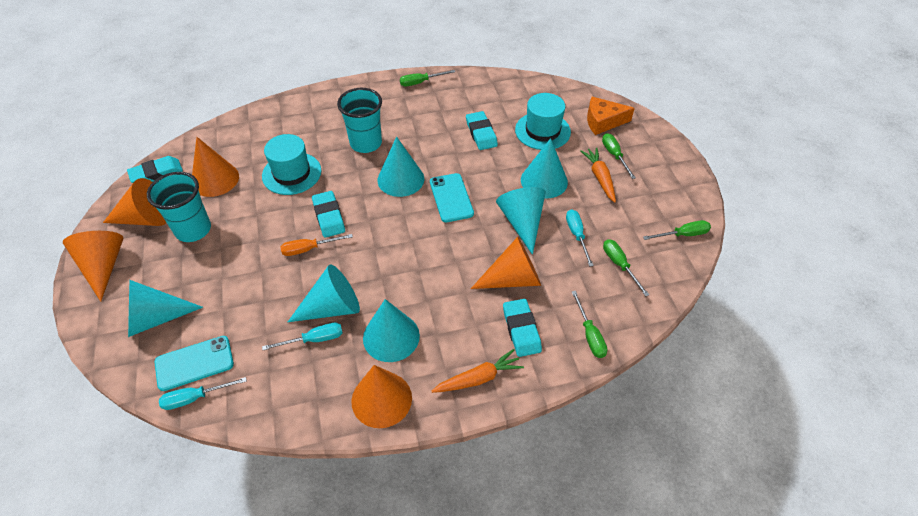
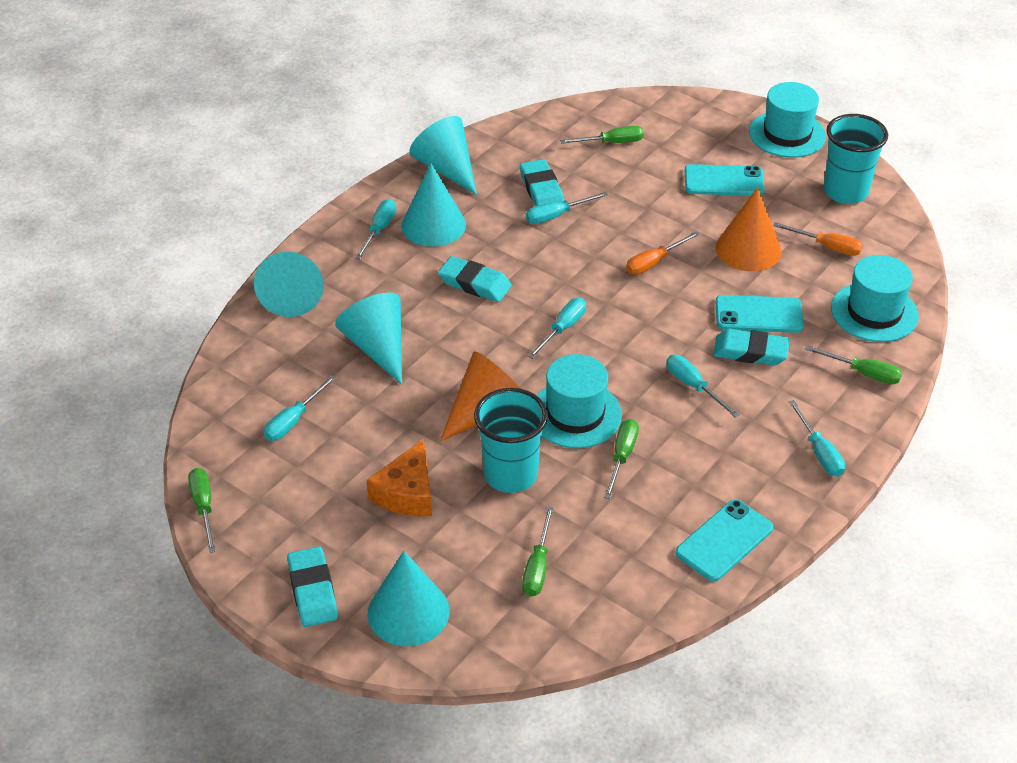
orange carrot: 2 -> 0
orange cone: 5 -> 2
orange screwdriver: 1 -> 2
turquoise cone: 6 -> 5
turquoise hat: 2 -> 3
turquoise phone: 2 -> 3
turquoise screwdriver: 3 -> 6

